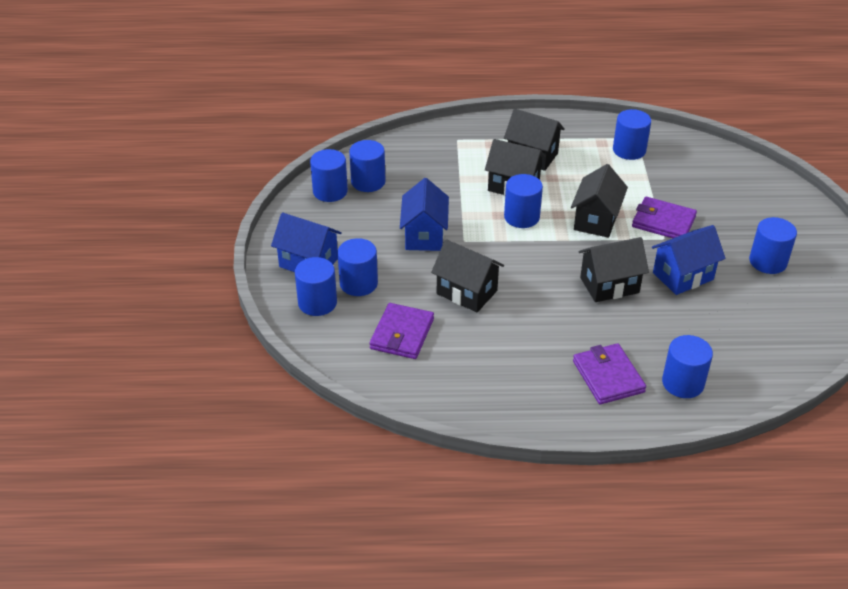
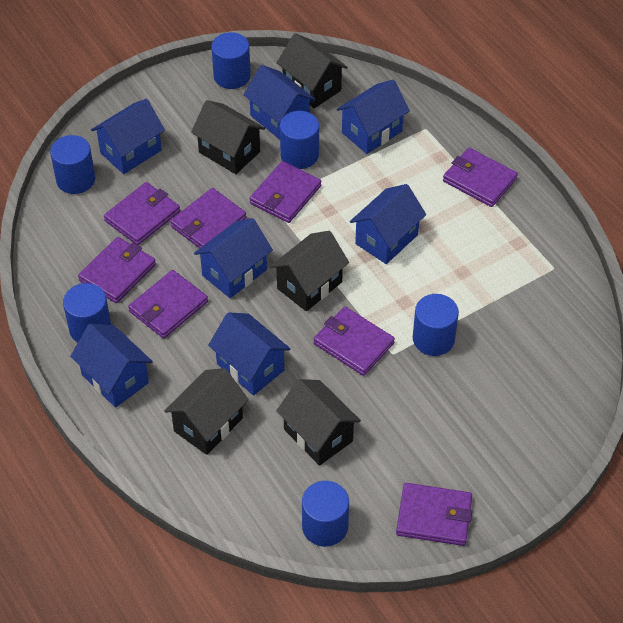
blue cylinder: 8 -> 6
blue house: 3 -> 7
purple wallet: 3 -> 8

